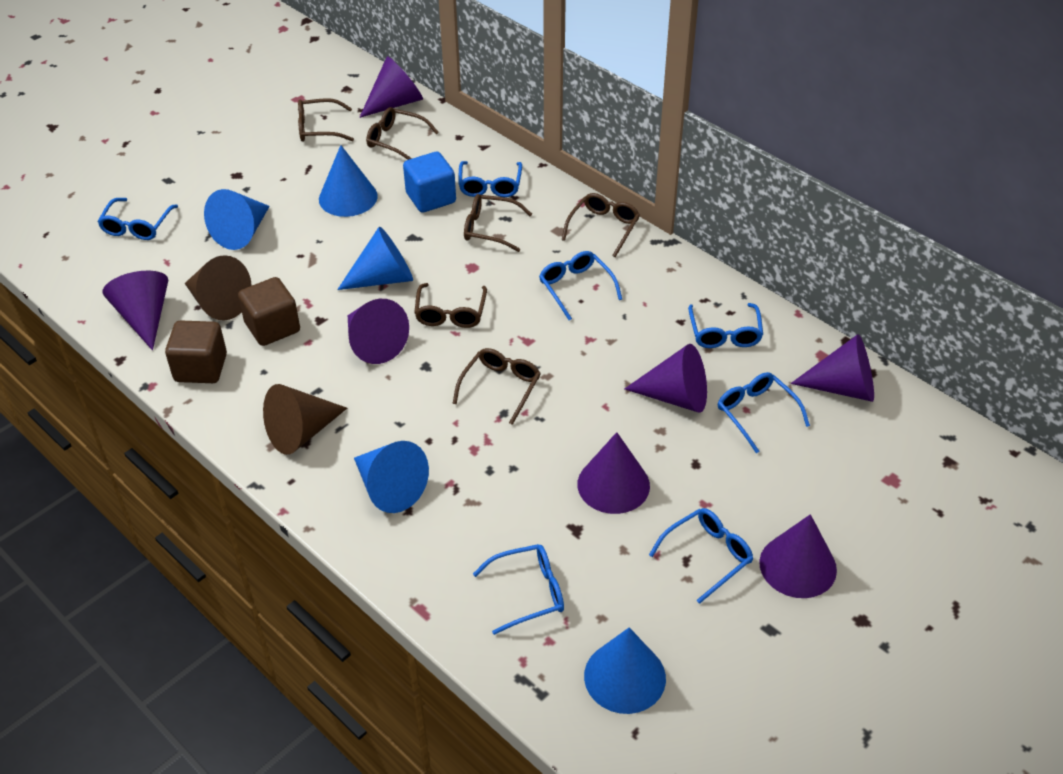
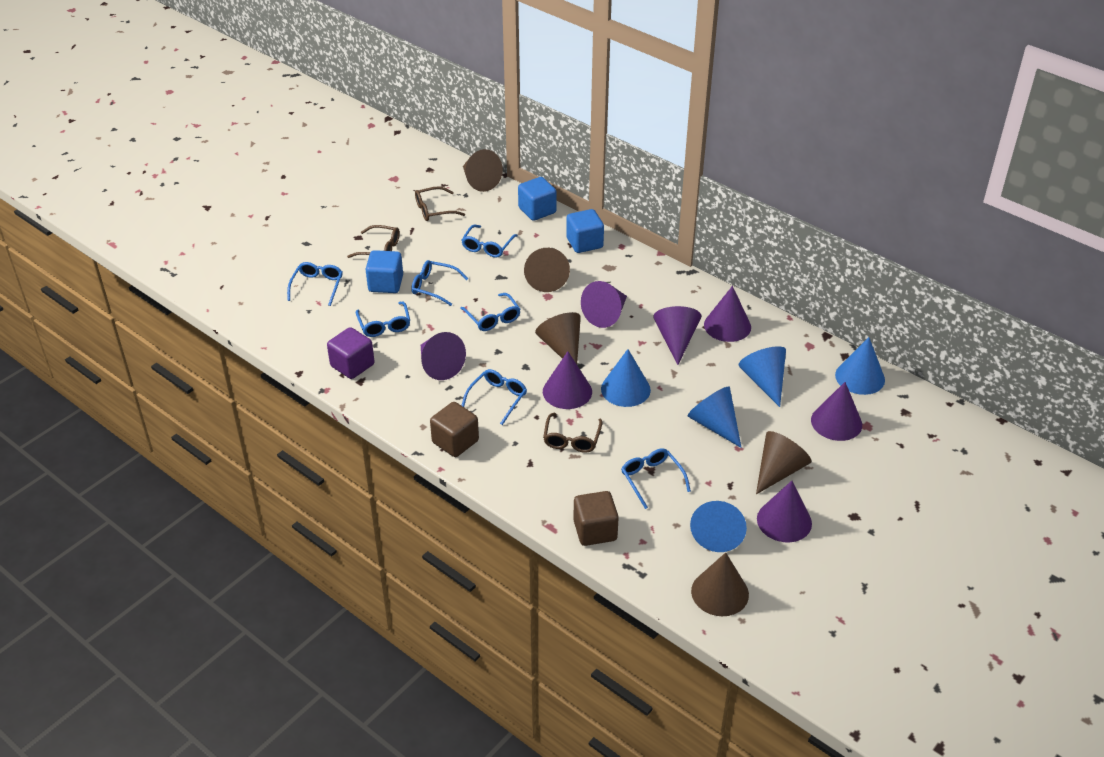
blue cube: 1 -> 3
brown cone: 2 -> 5
brown glasses: 6 -> 3
purple cube: 0 -> 1

